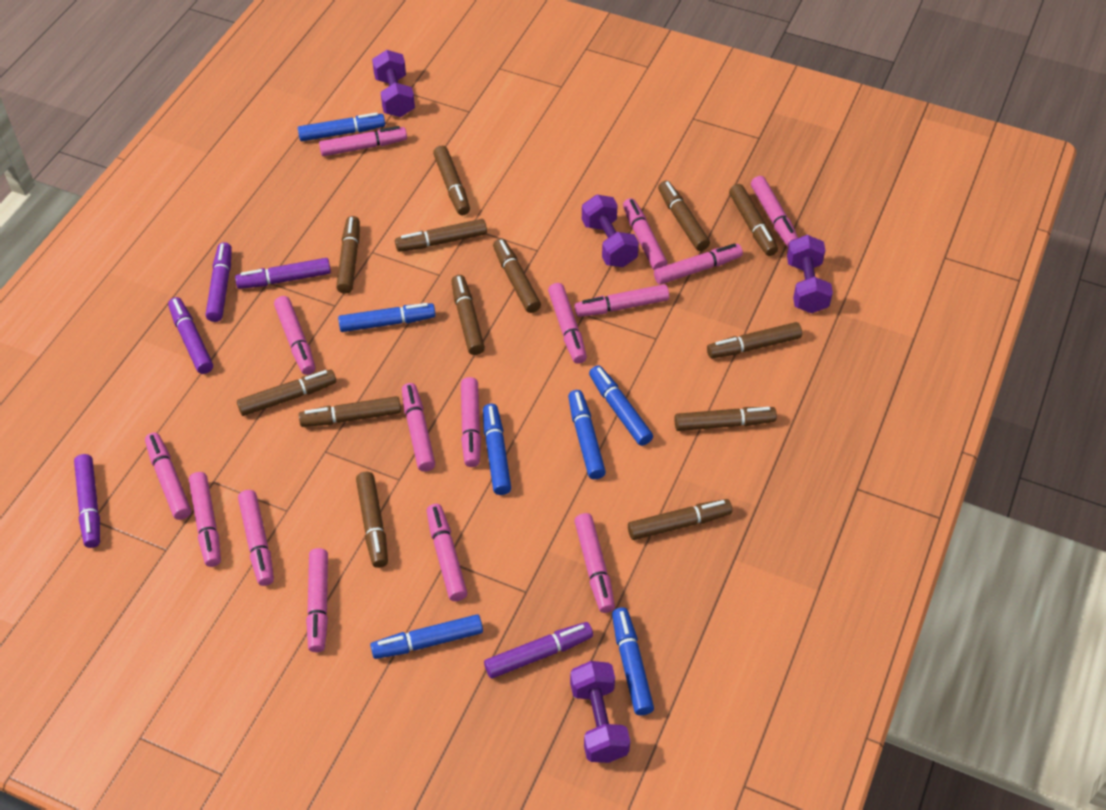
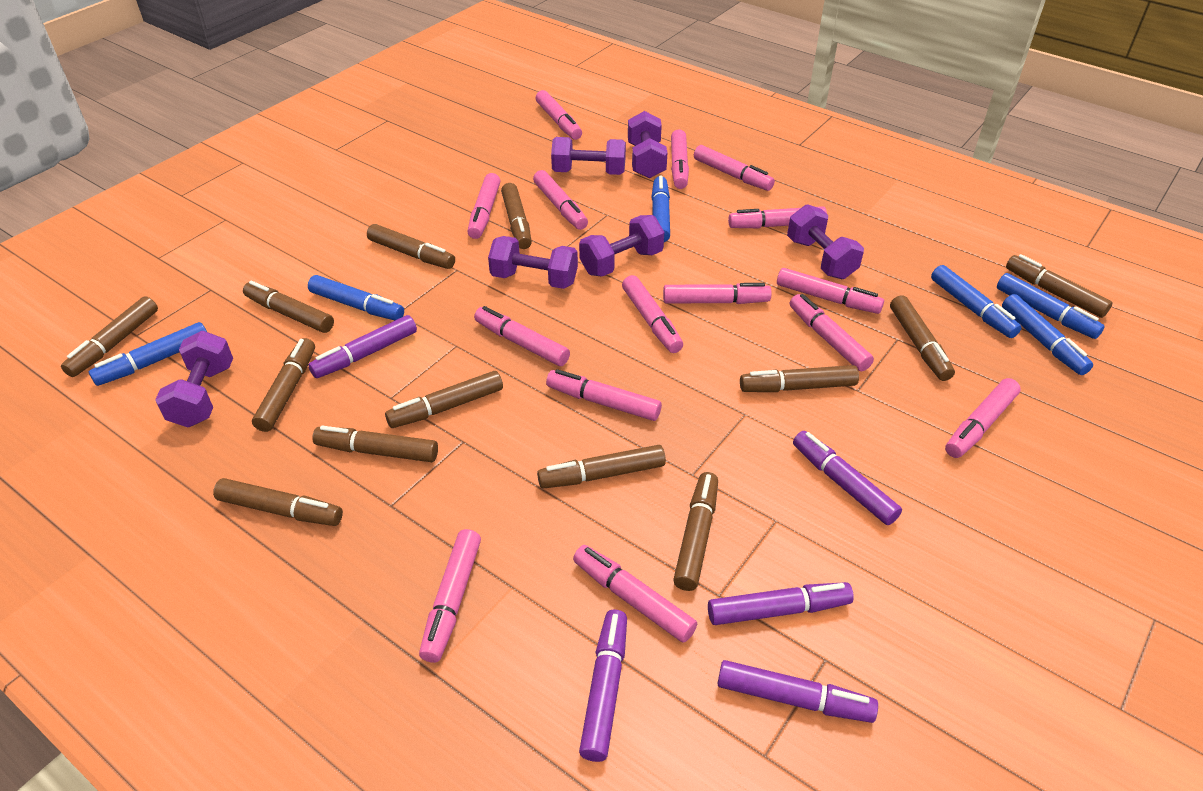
blue marker: 7 -> 6
purple dumbbell: 4 -> 6

